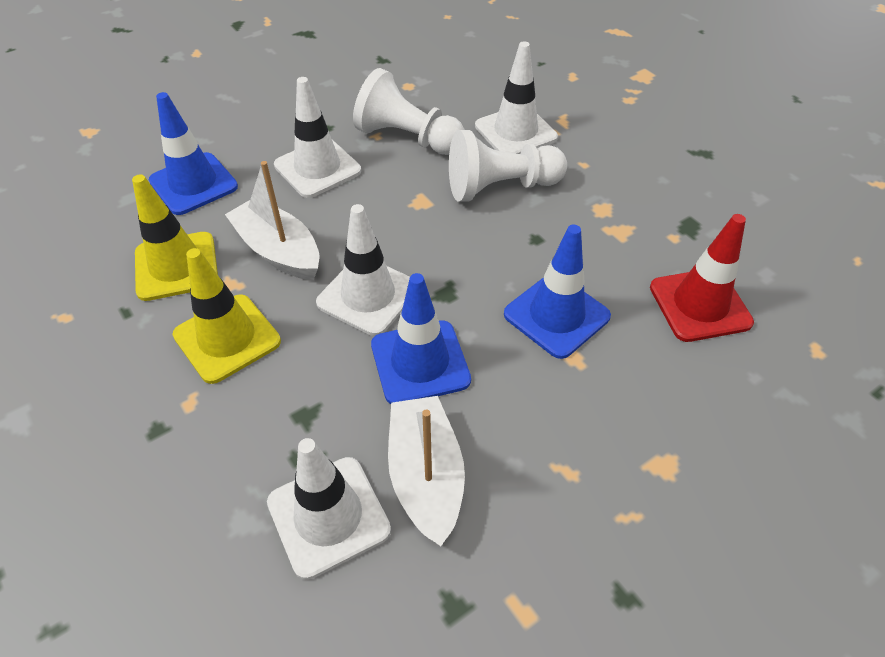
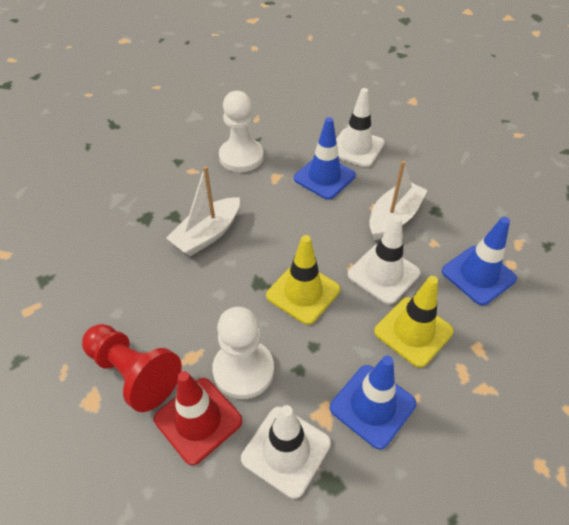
red pawn: 0 -> 1
white traffic cone: 4 -> 3

